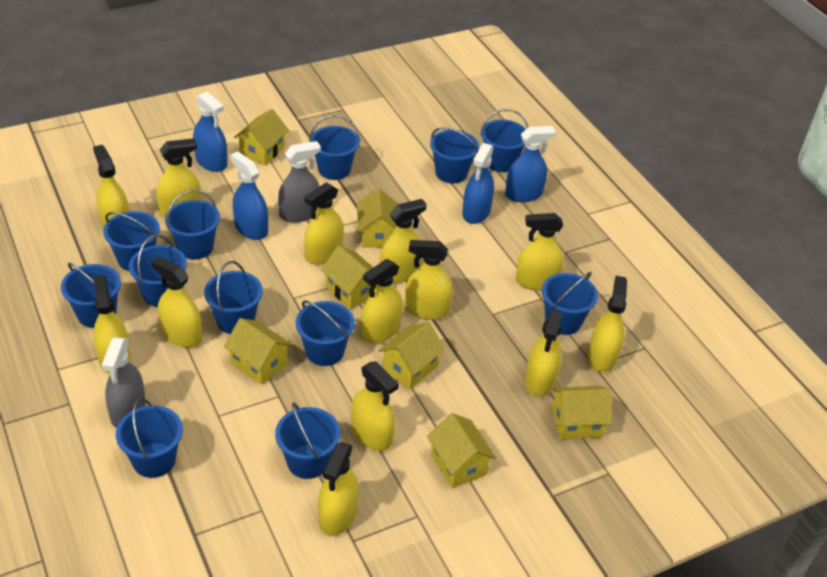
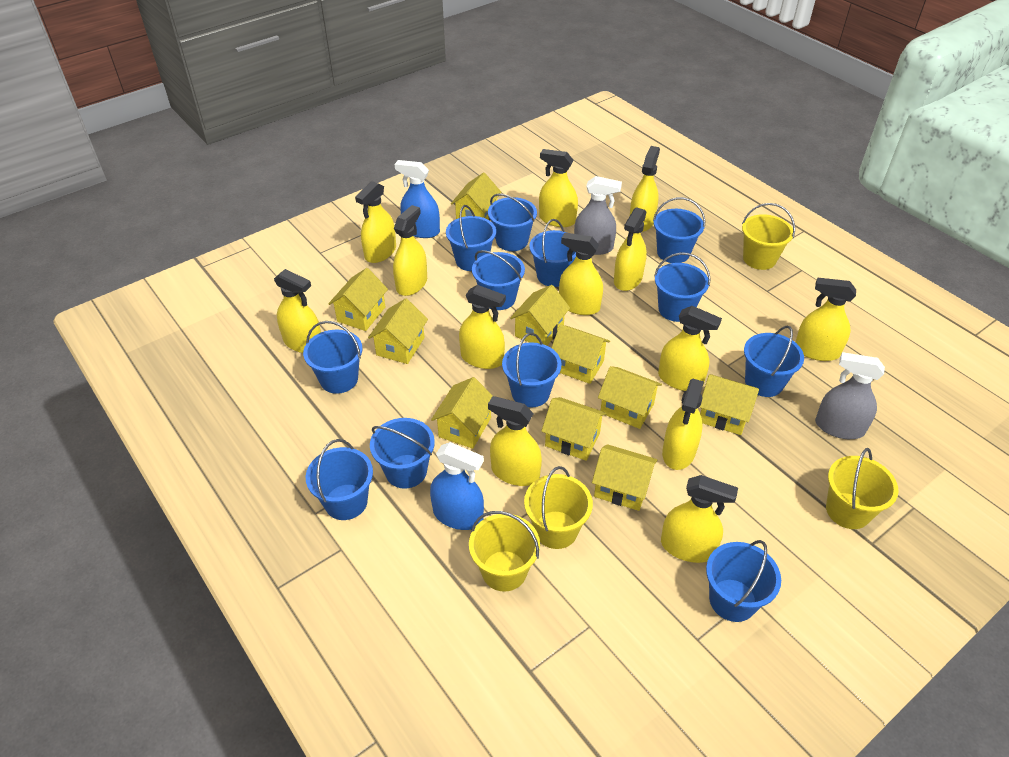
blue spray bottle: 4 -> 2
yellow bucket: 0 -> 4
yellow house: 7 -> 10

